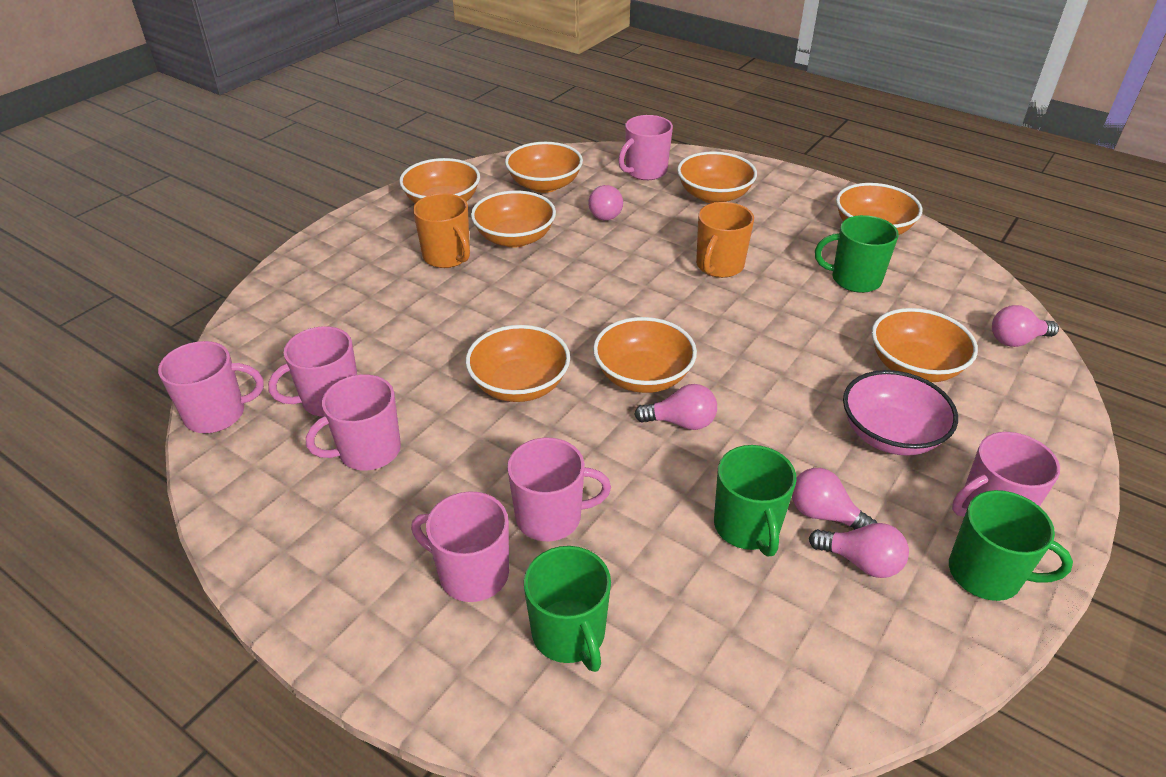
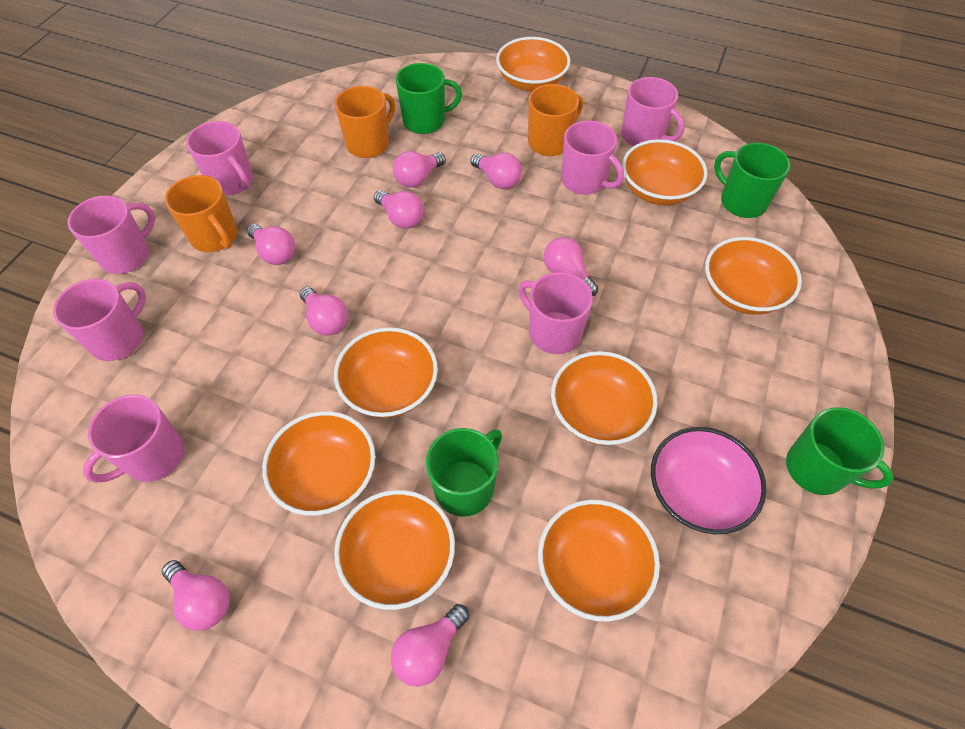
orange mug: 2 -> 3
pink light bulb: 5 -> 8

